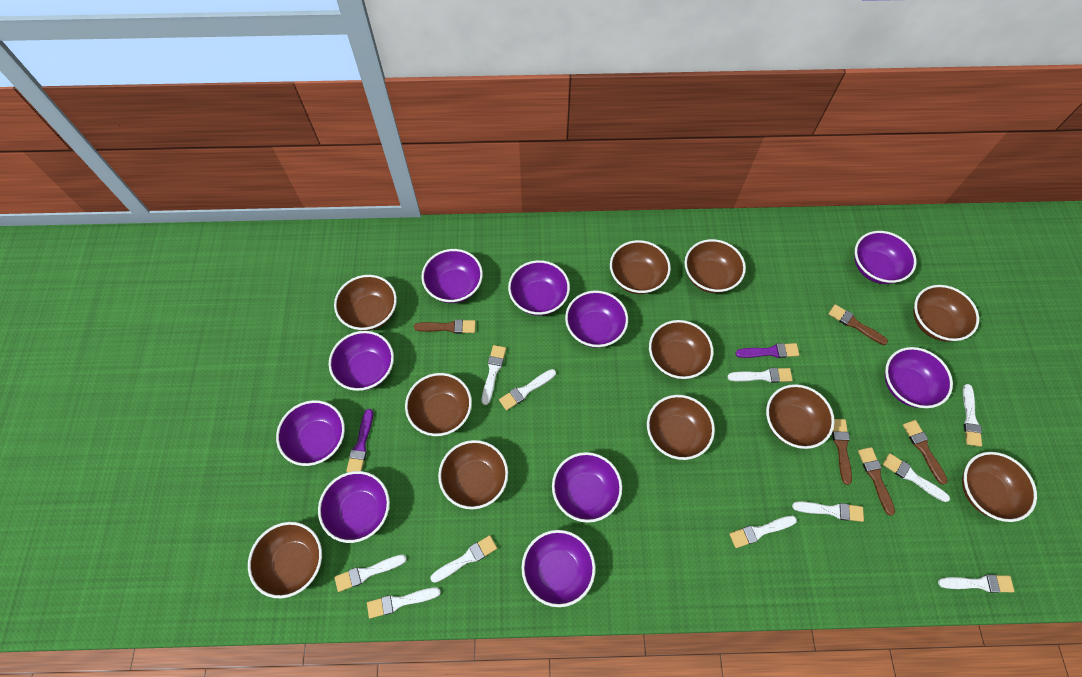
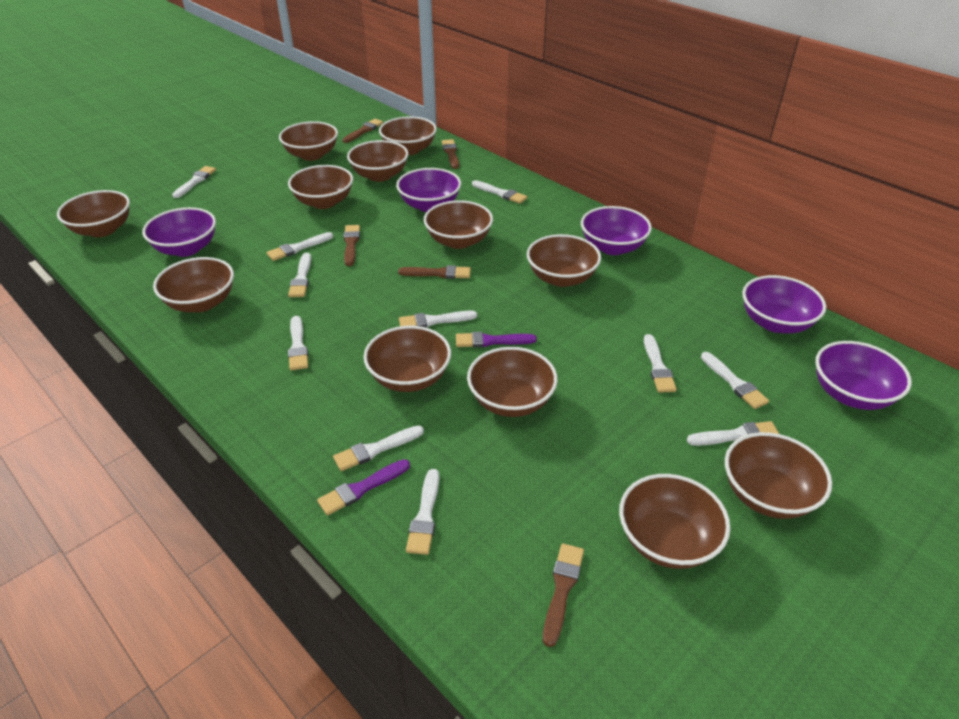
brown bowl: 11 -> 12
purple bowl: 10 -> 5

